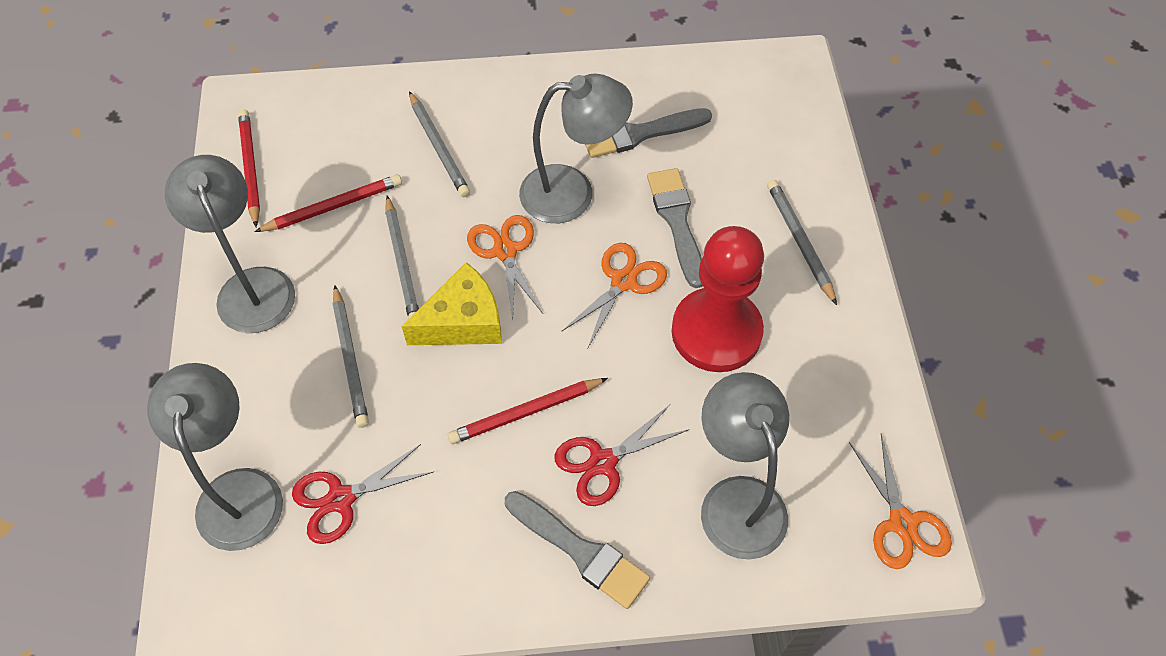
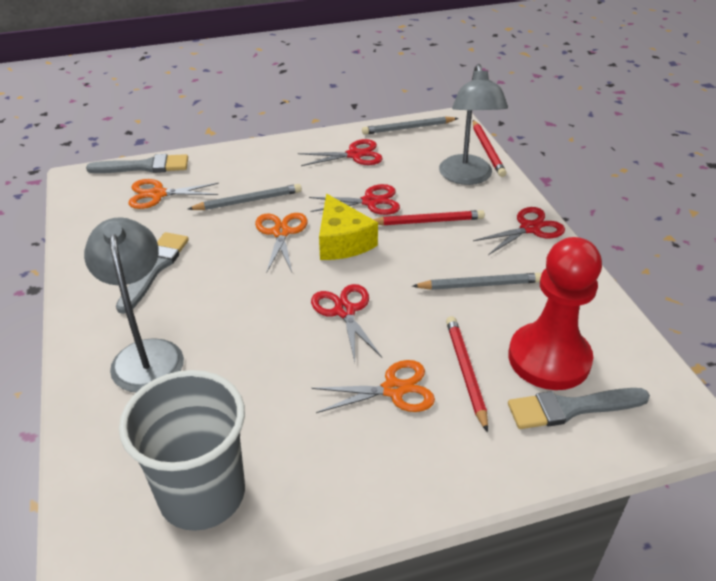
grey cup: 0 -> 1
grey lamp: 4 -> 2
grey pencil: 4 -> 3
red scissors: 2 -> 4

